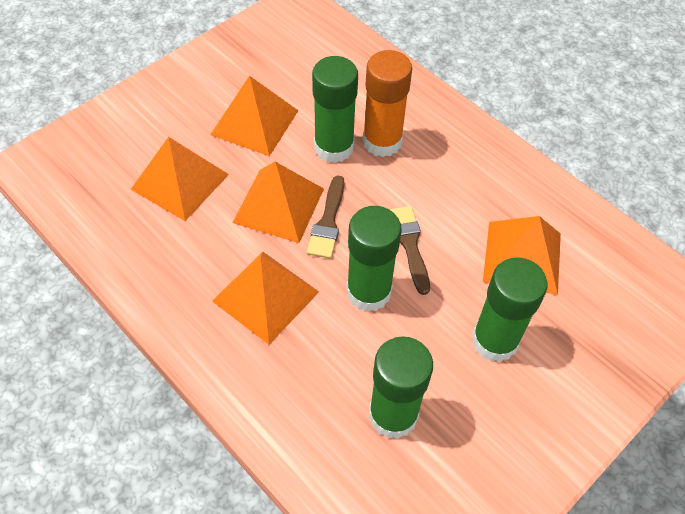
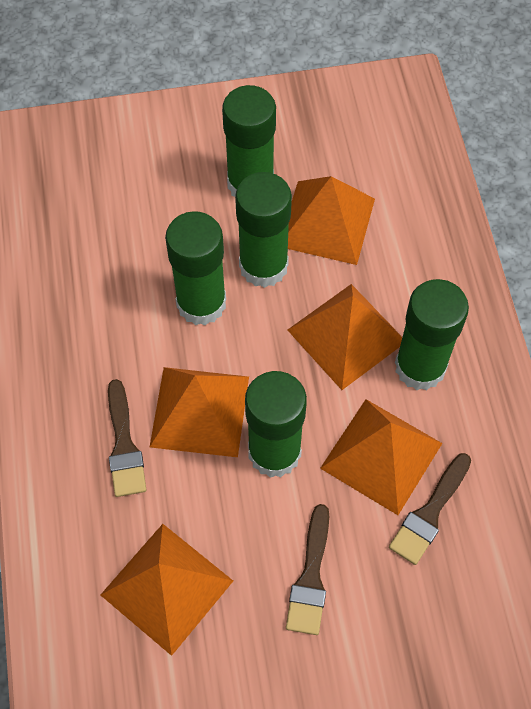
brown brush: 2 -> 3
green glue stick: 4 -> 5
orange glue stick: 1 -> 0

